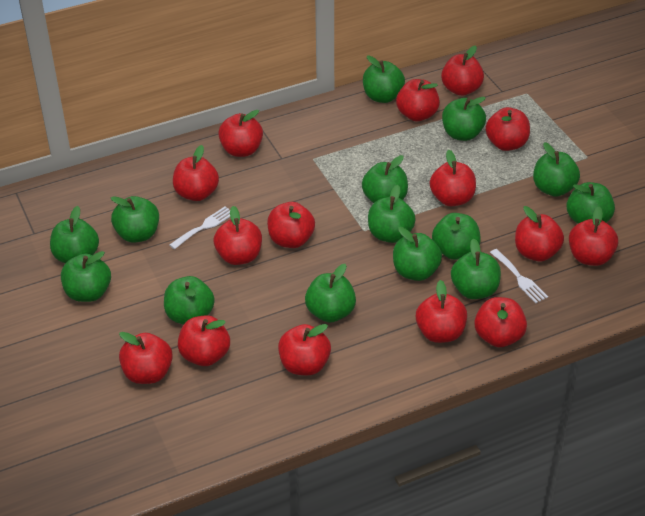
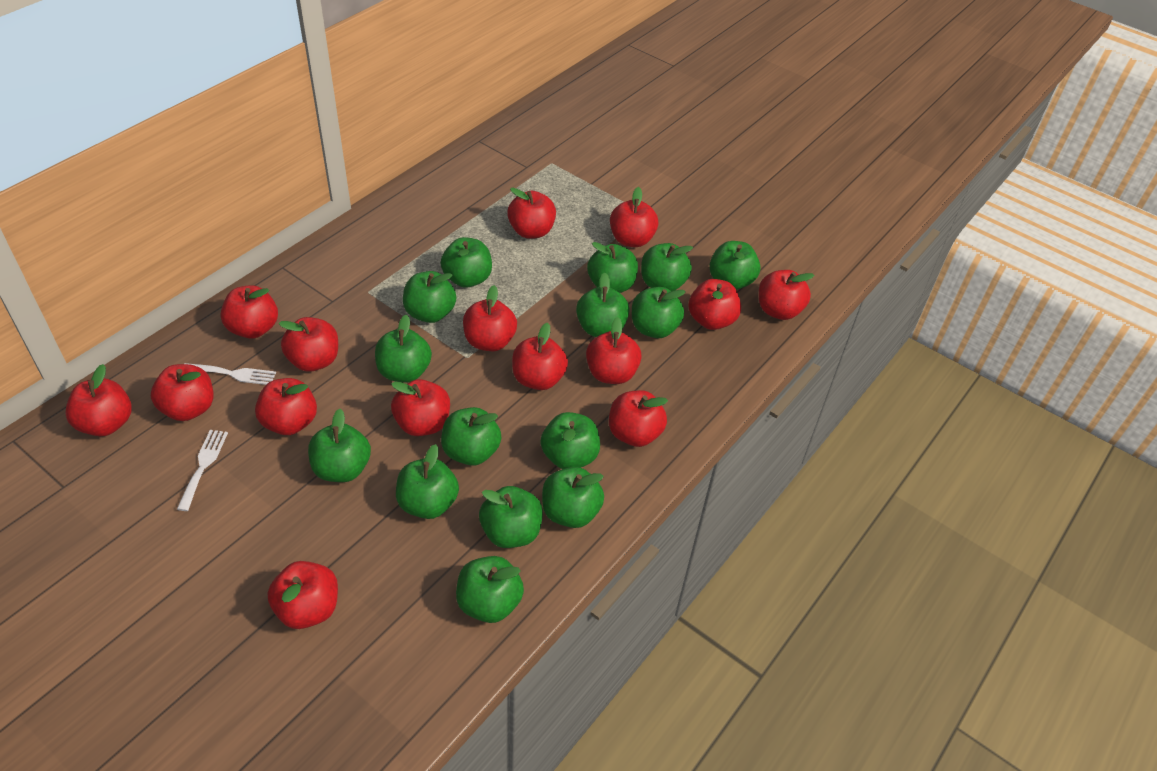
green apple: 14 -> 15

